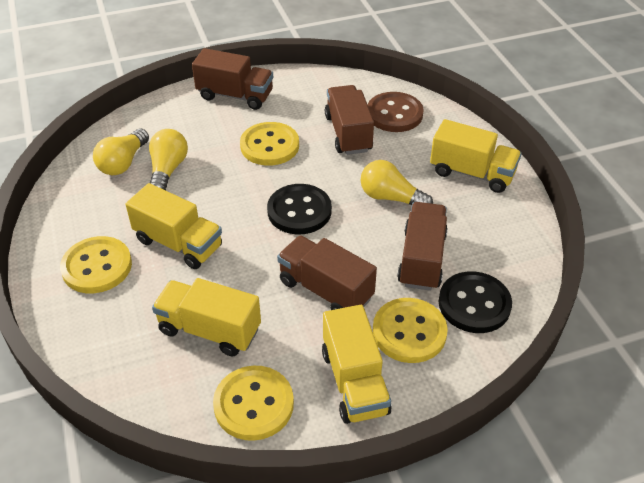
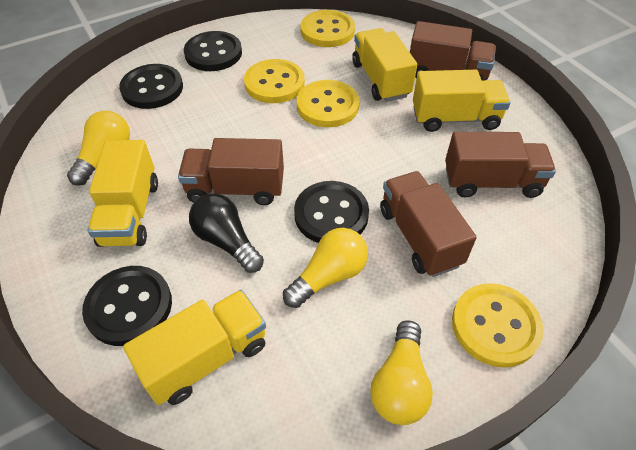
black button: 2 -> 4
black light bulb: 0 -> 1
brown button: 1 -> 0

